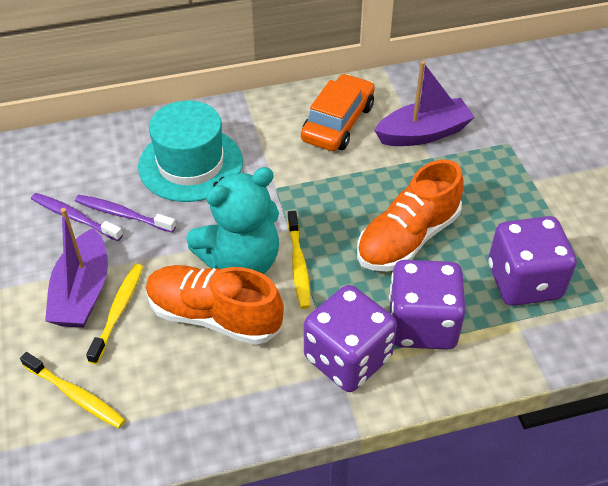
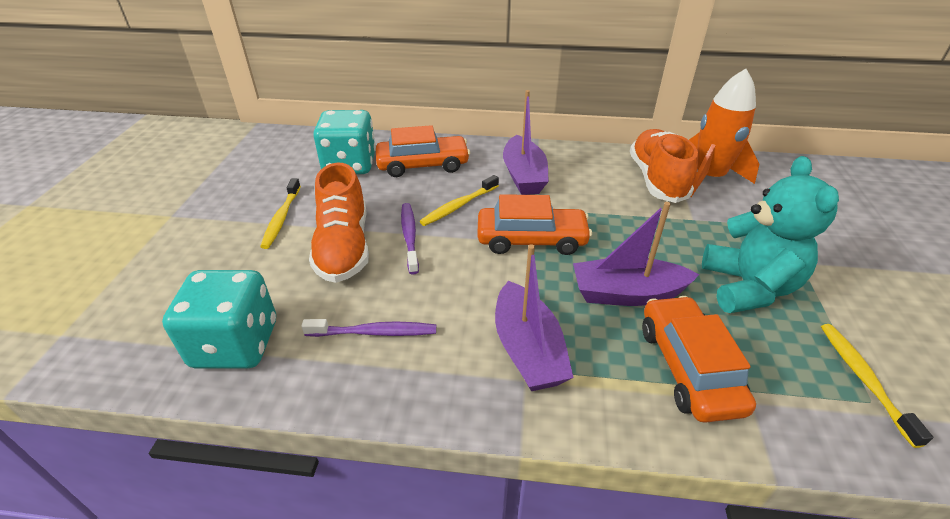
orange car: 1 -> 3
orange rocket: 0 -> 1
purple boat: 2 -> 3
purple dice: 3 -> 0
turquoise dice: 0 -> 2
turquoise hat: 1 -> 0

